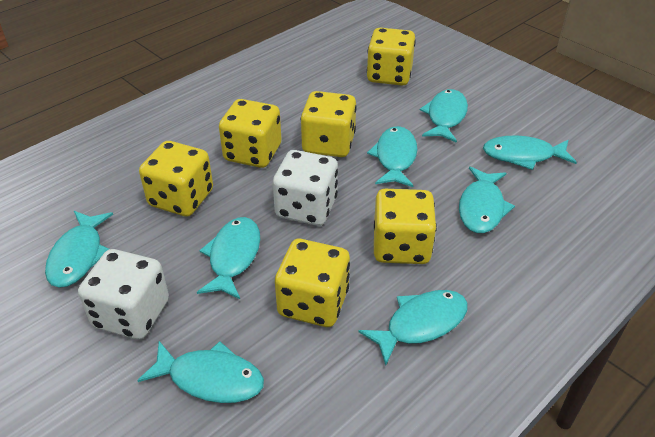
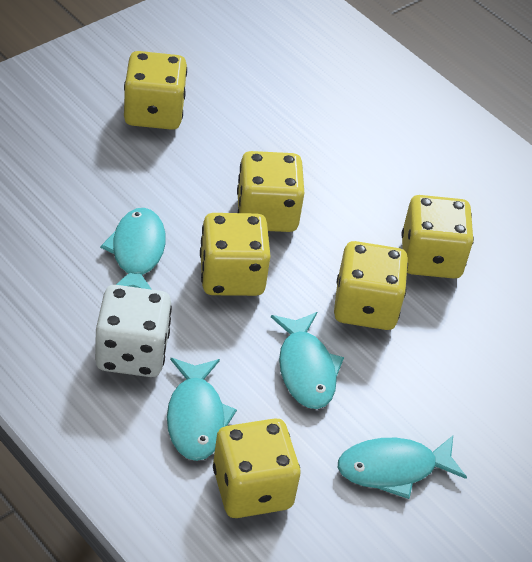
turquoise fish: 8 -> 4
white dice: 2 -> 1

